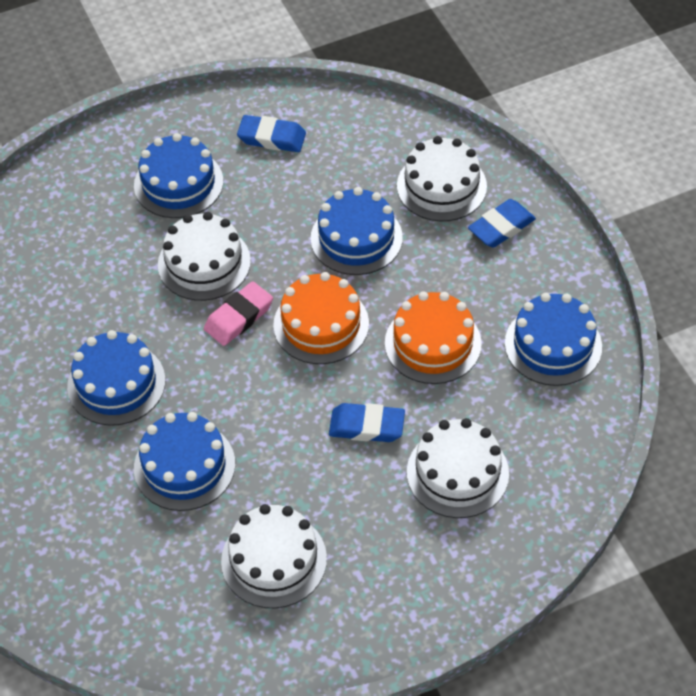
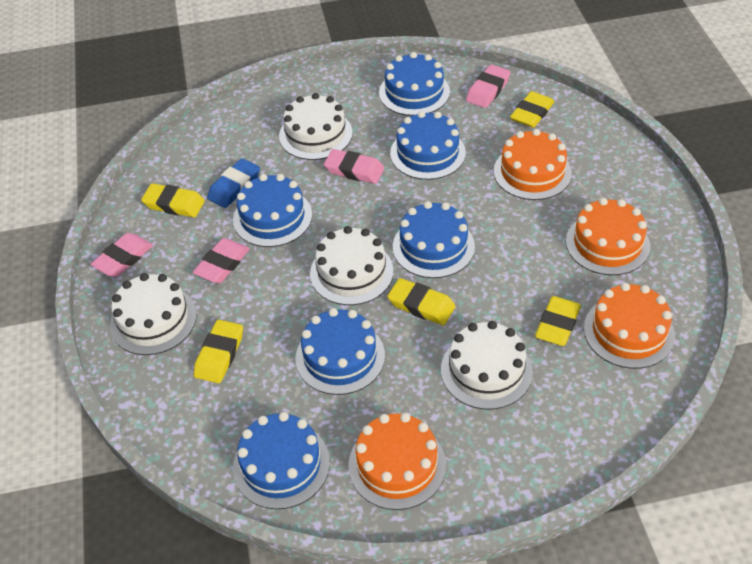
blue cake: 5 -> 6
blue eraser: 3 -> 1
orange cake: 2 -> 4
pink eraser: 1 -> 4
yellow eraser: 0 -> 5

